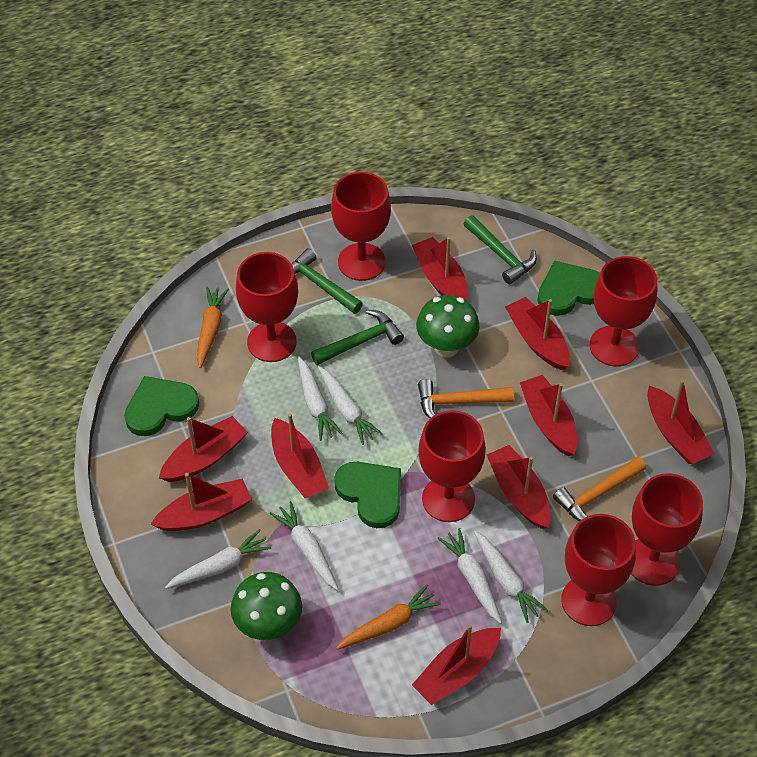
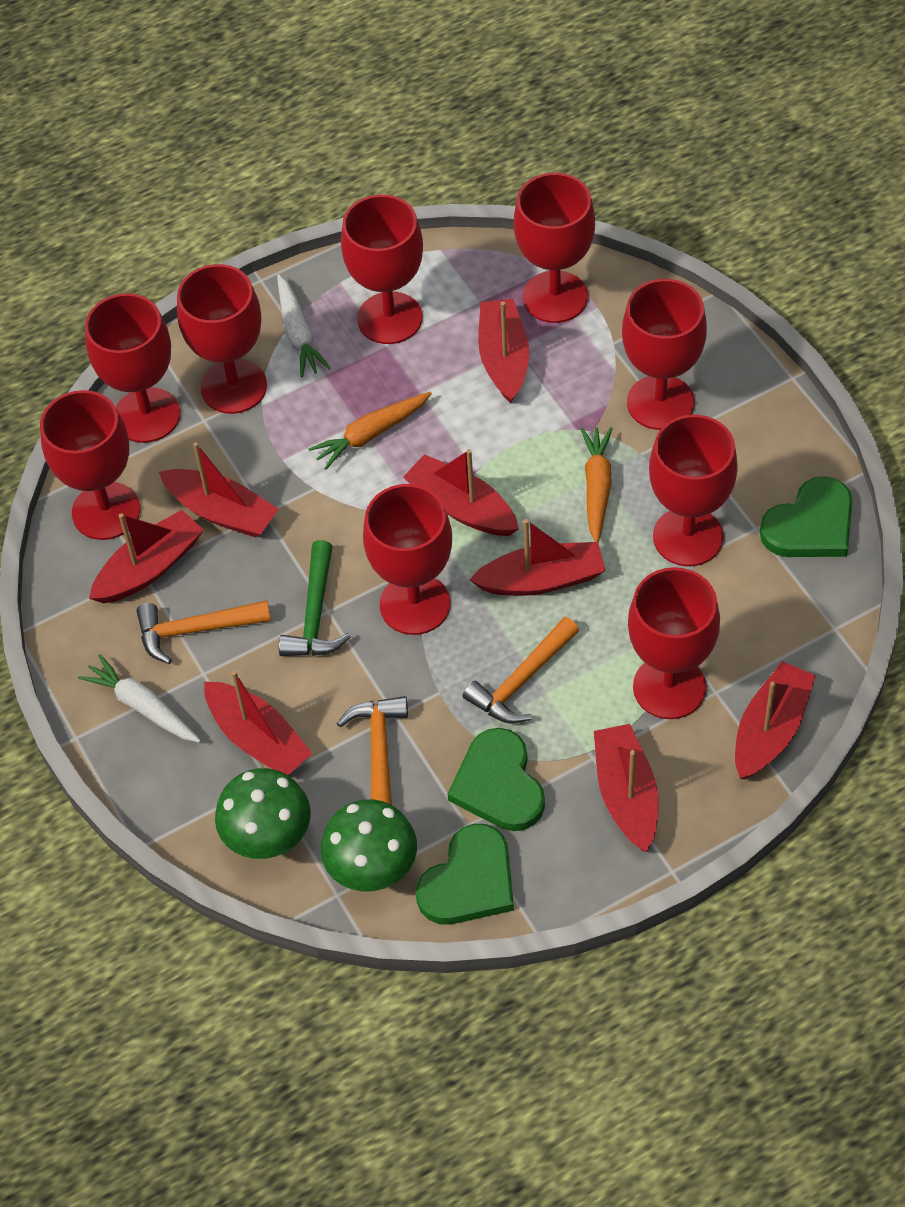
green hammer: 3 -> 1
orange hammer: 2 -> 3
red boat: 9 -> 8
red goblet: 6 -> 9
white carrot: 6 -> 2

